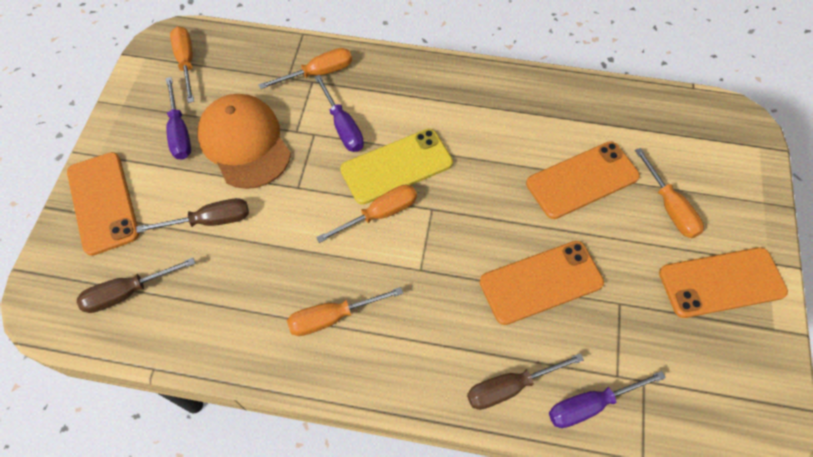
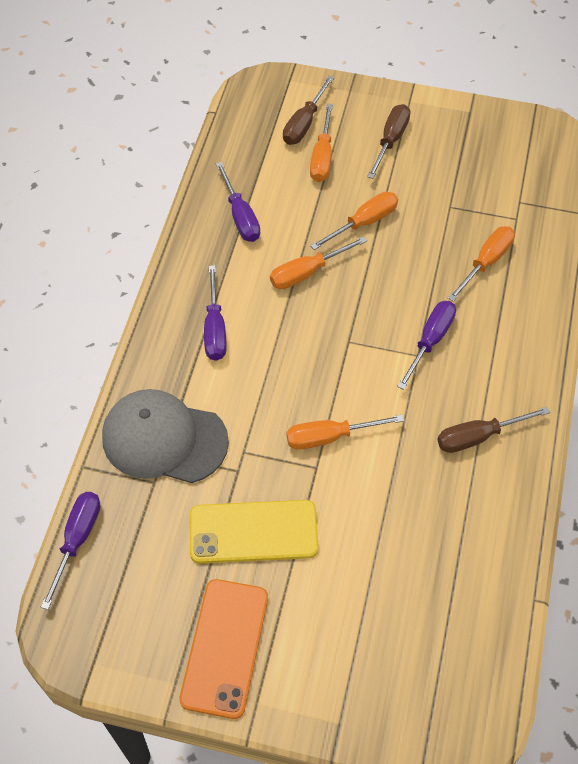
grey cap: 0 -> 1
orange cap: 1 -> 0
orange phone: 4 -> 1
purple screwdriver: 3 -> 4

